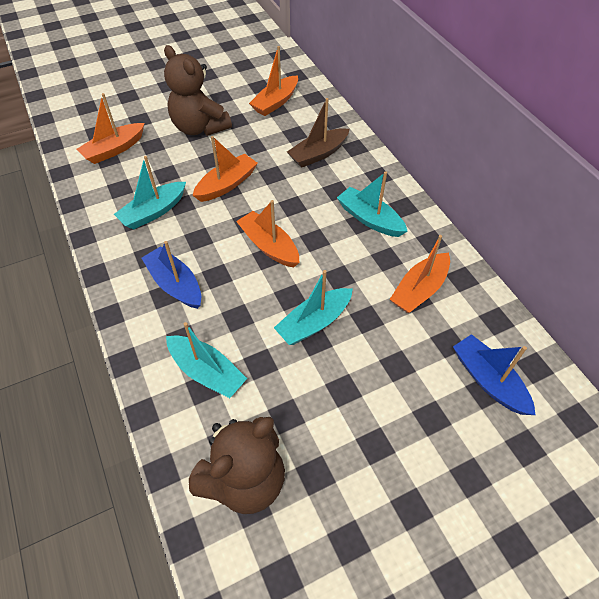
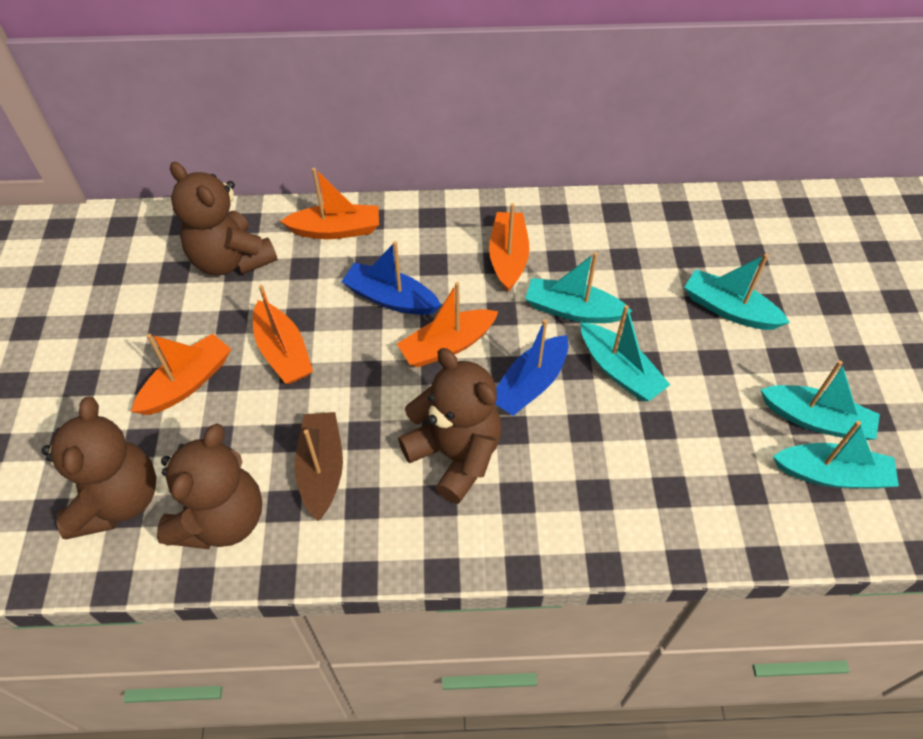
brown teddy bear: 2 -> 4
turquoise boat: 4 -> 5

